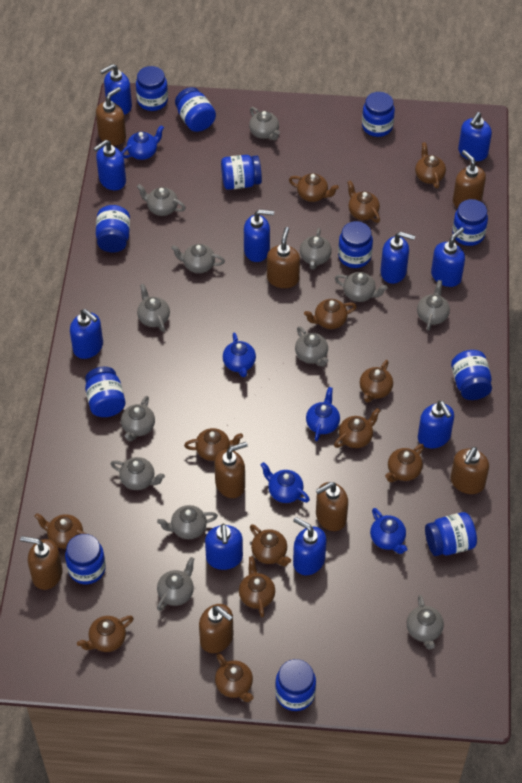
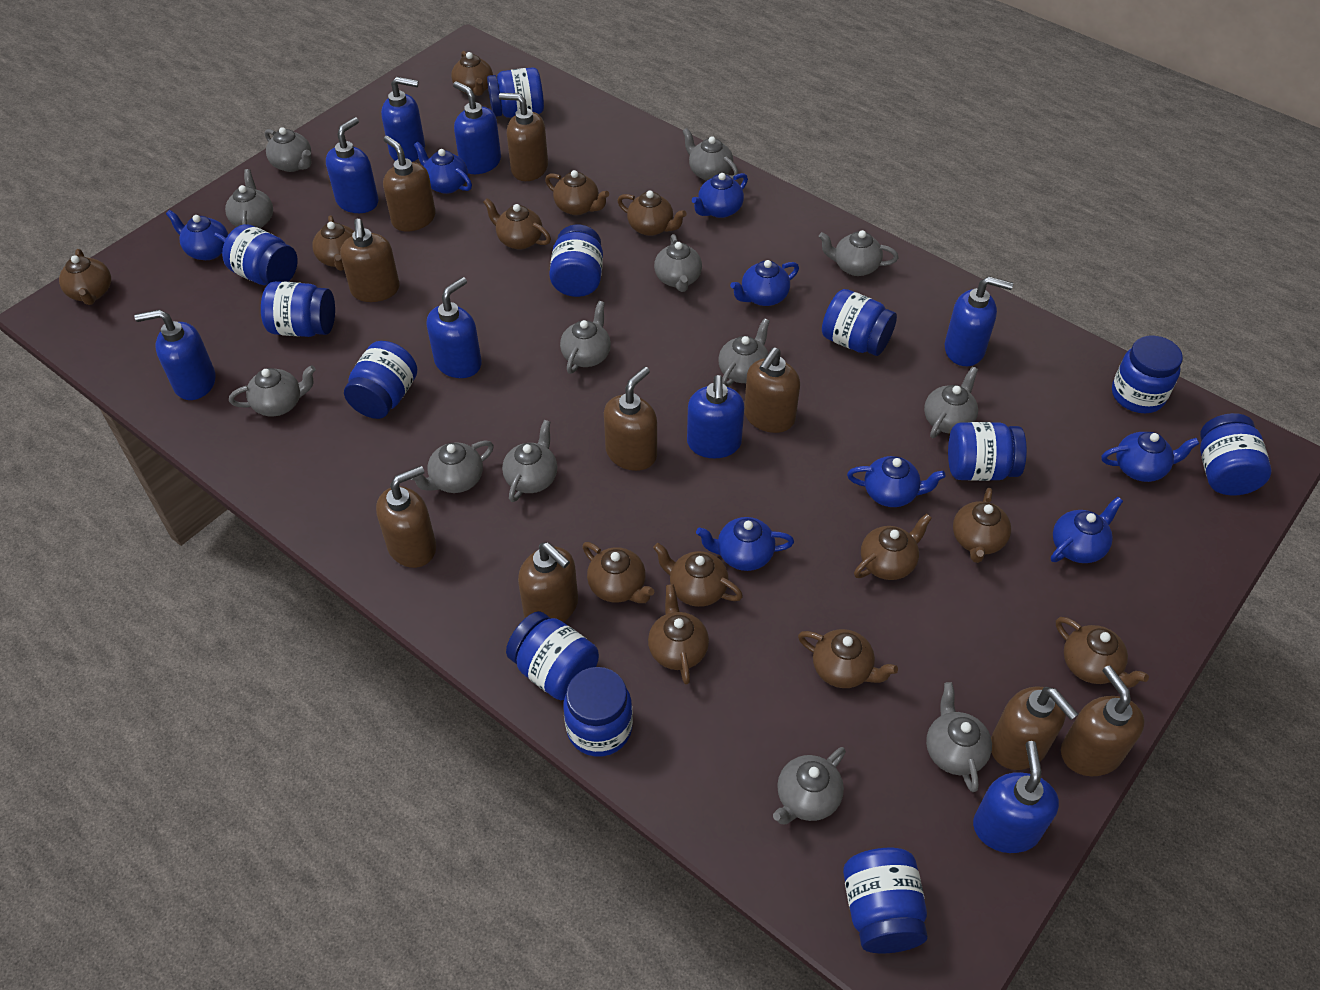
blue soap dispenser: 10 -> 8
blue teapot: 5 -> 8
brown soap dispenser: 8 -> 9

